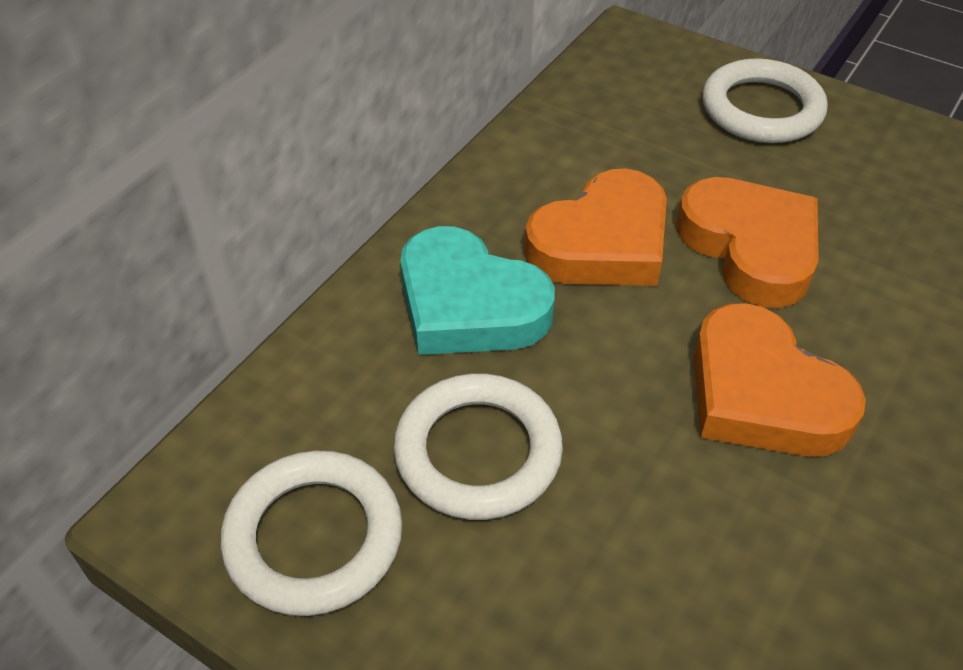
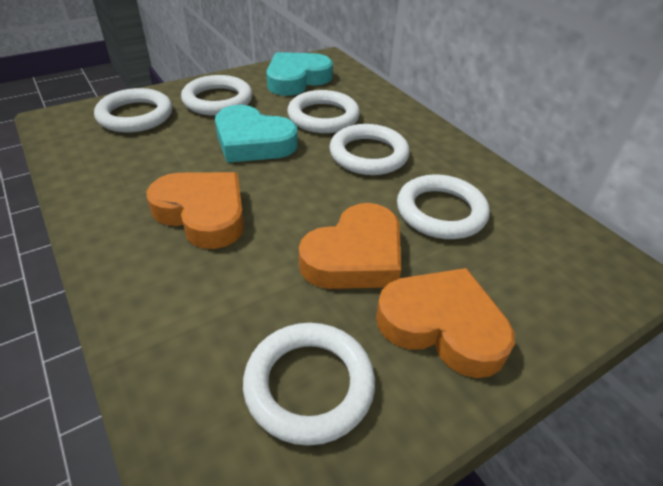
turquoise heart: 1 -> 2
white ring: 3 -> 6

